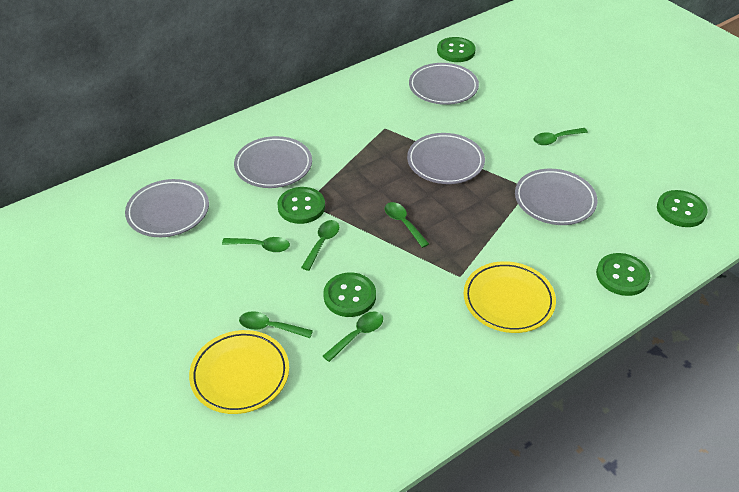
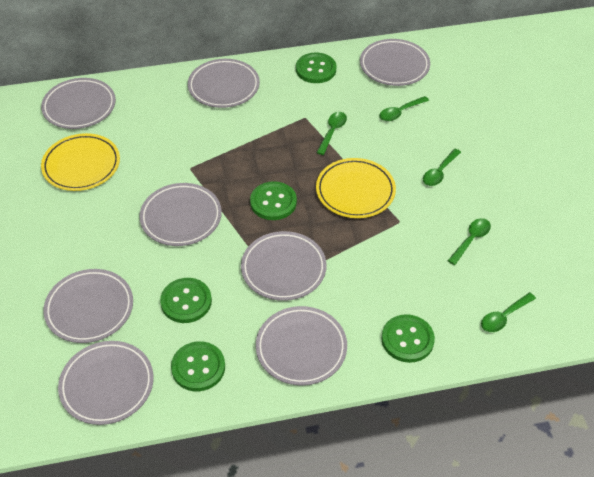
green spoon: 6 -> 5
grey plate: 5 -> 8

